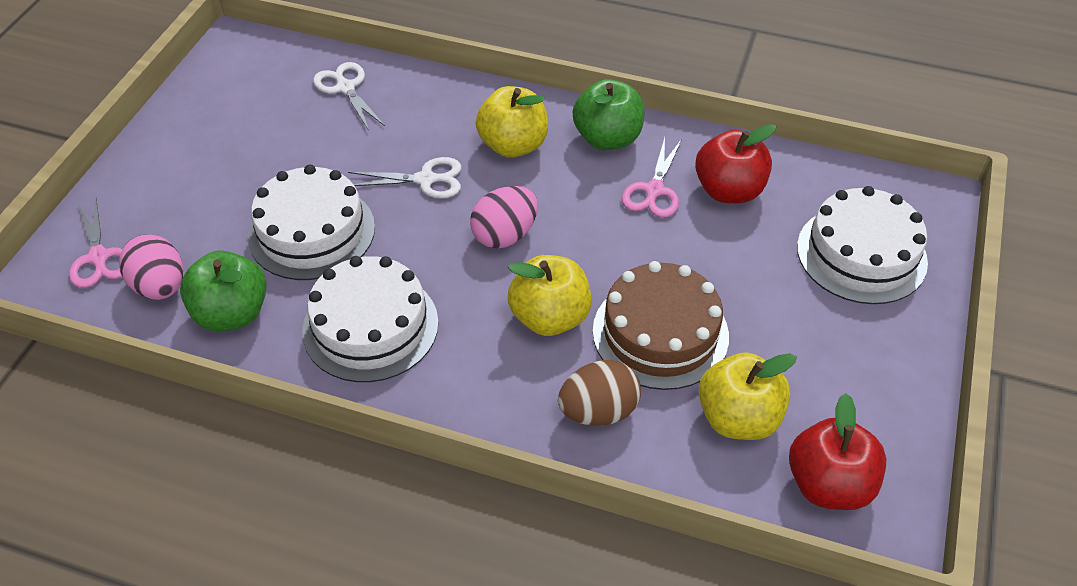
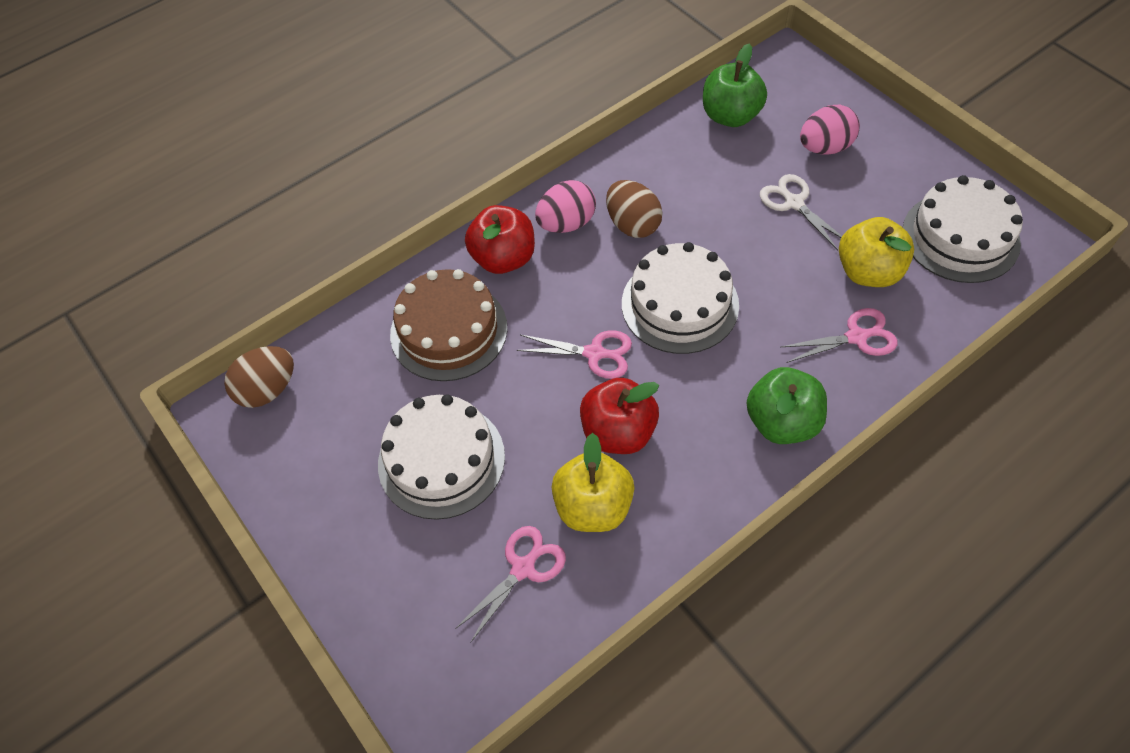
brown egg: 1 -> 2
pink scissors: 2 -> 3
white scissors: 2 -> 1
yellow apple: 3 -> 2

